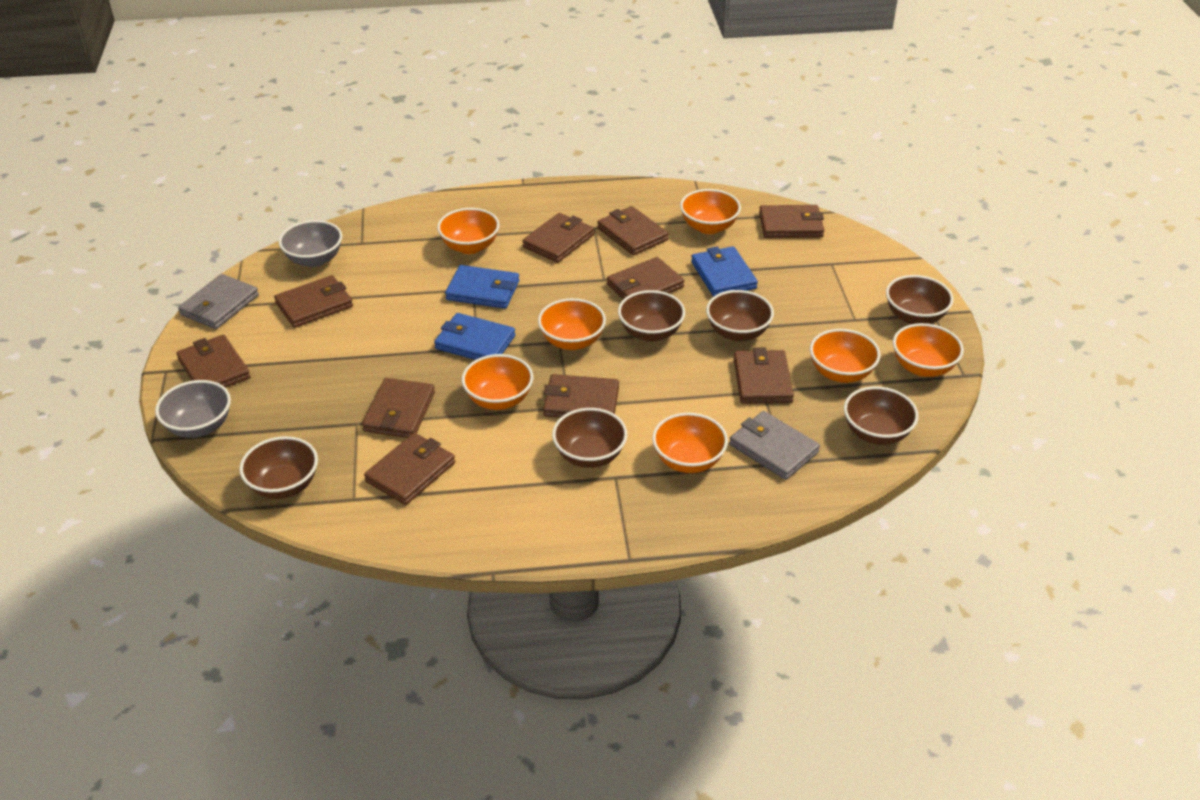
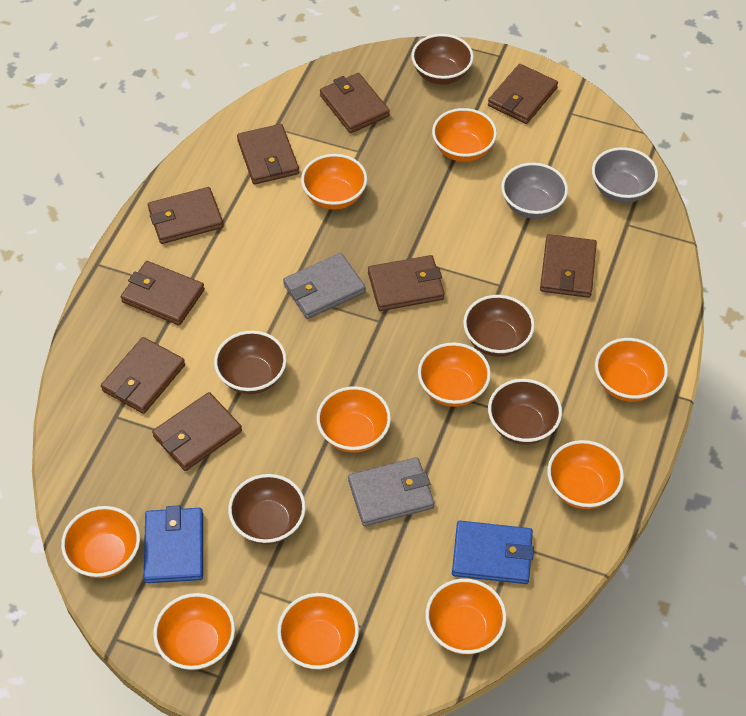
blue wallet: 3 -> 2
brown bowl: 6 -> 5
brown wallet: 10 -> 9
orange bowl: 7 -> 10

